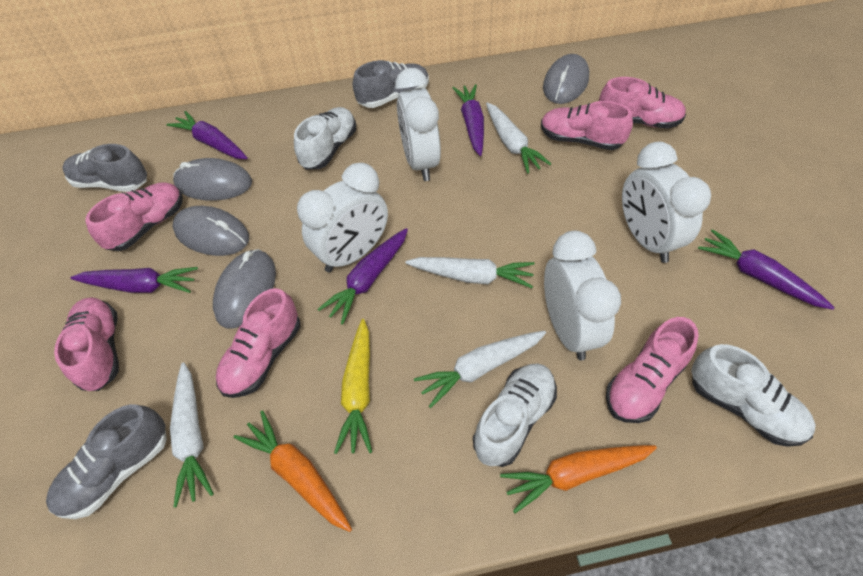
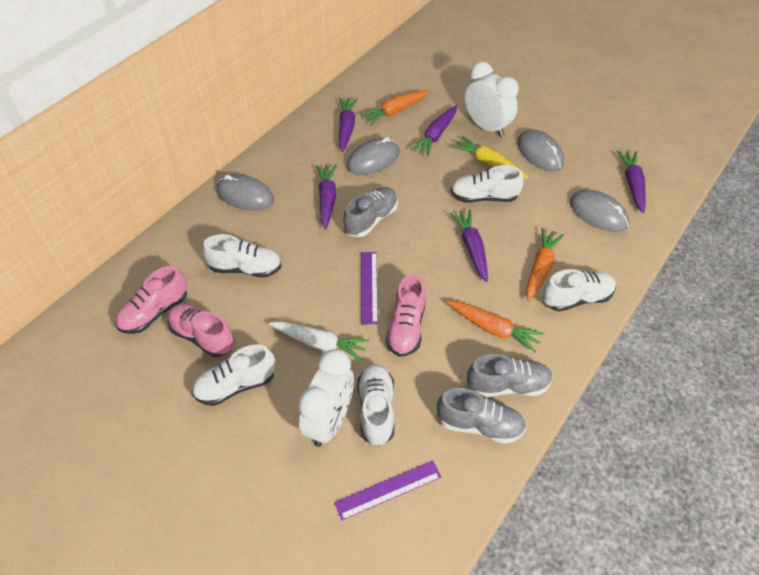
orange carrot: 2 -> 3
pink shoe: 6 -> 3
purple ruler: 0 -> 2
white carrot: 4 -> 1
white clock: 4 -> 2
white shoe: 3 -> 5

